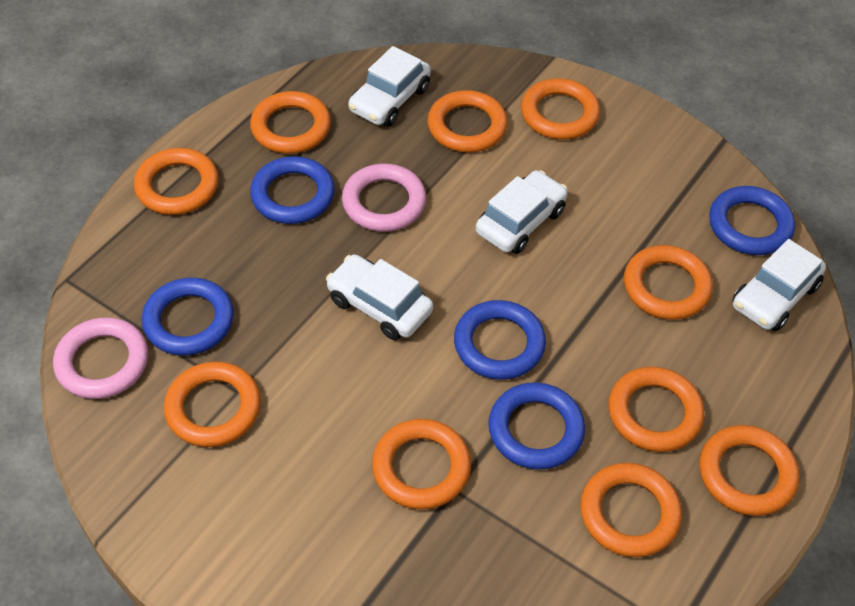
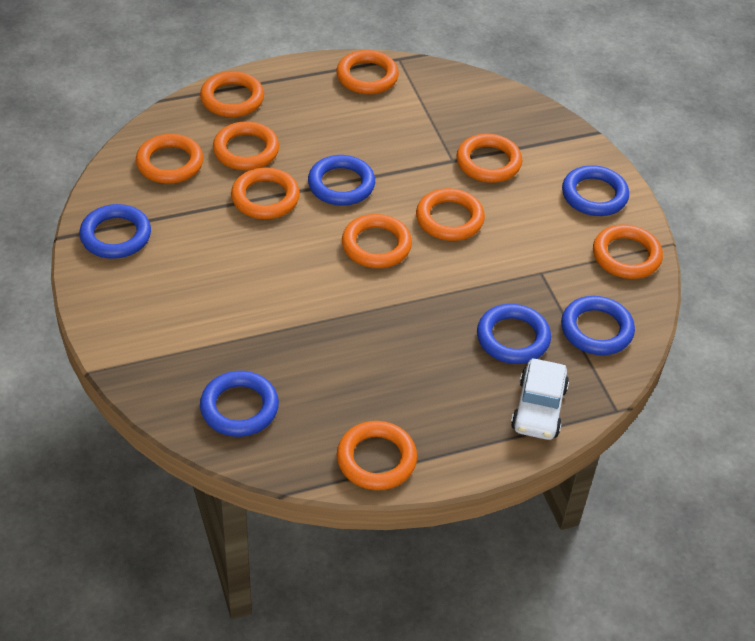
blue ring: 5 -> 6
pink ring: 2 -> 0
white car: 4 -> 1

